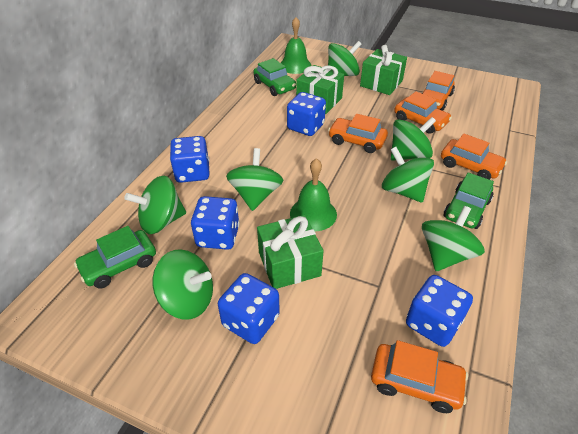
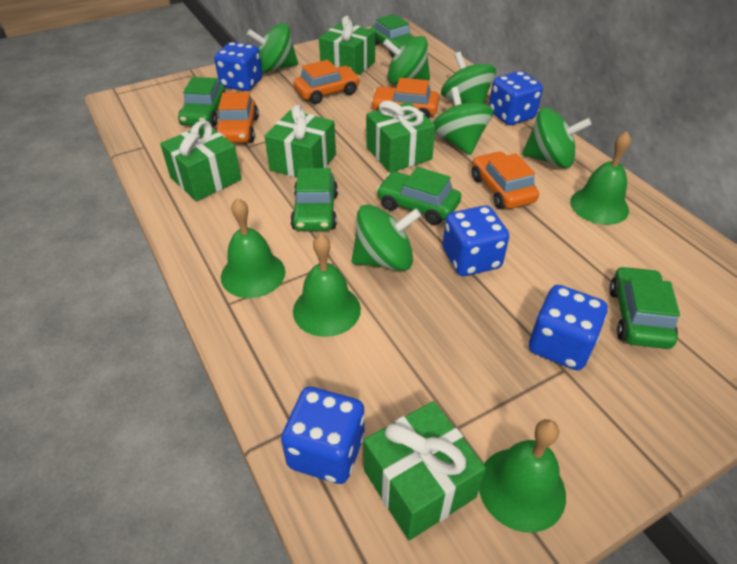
green bell: 2 -> 4
green car: 3 -> 5
green gift: 3 -> 5
green spinning top: 7 -> 6
orange car: 5 -> 4

